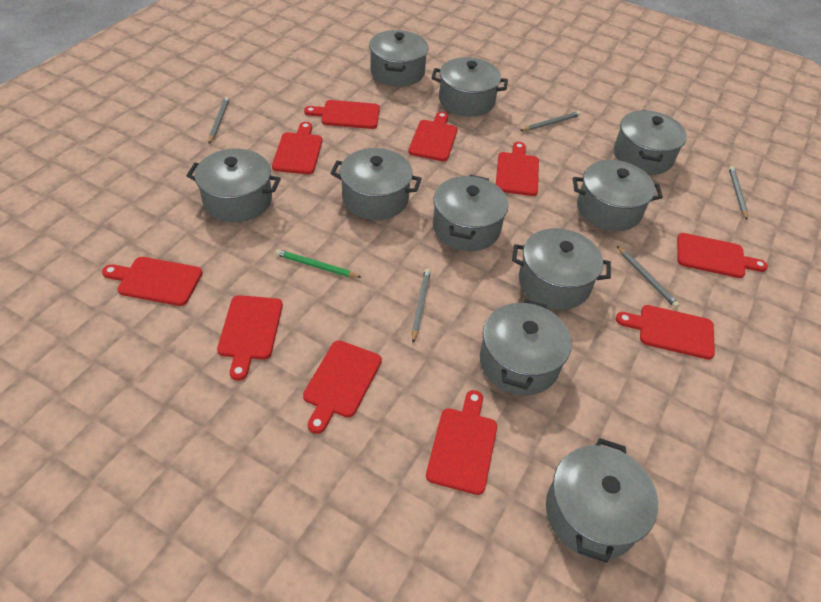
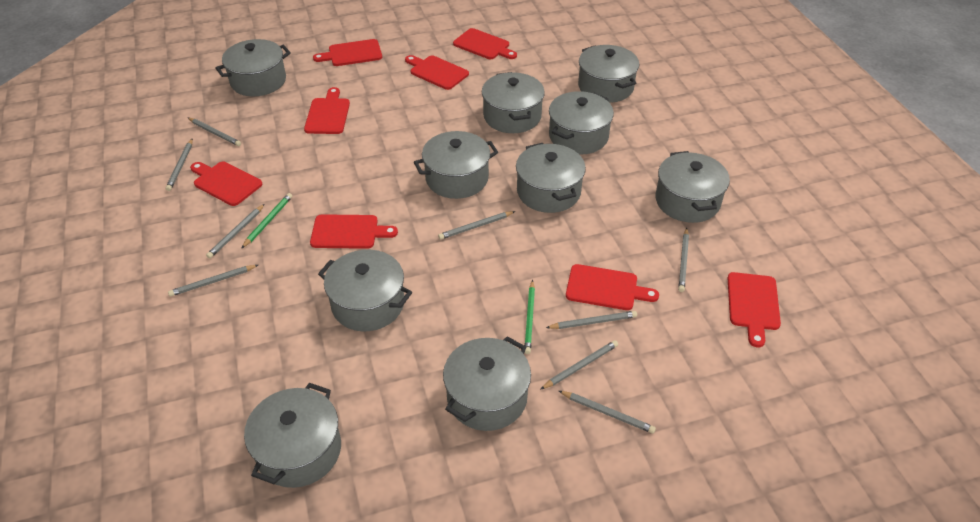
green pencil: 1 -> 2
grey pencil: 5 -> 9
red cutting board: 10 -> 8

